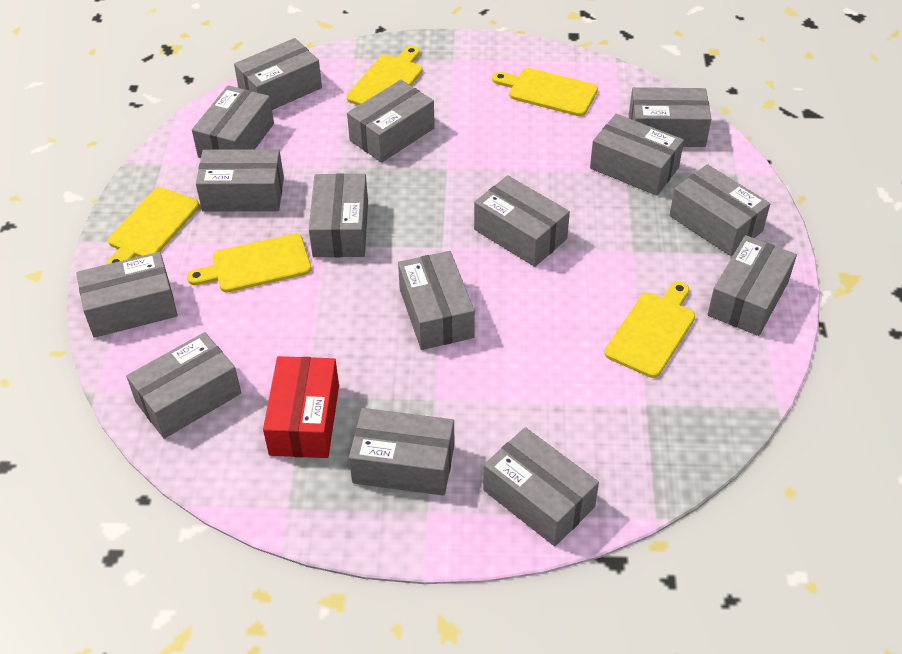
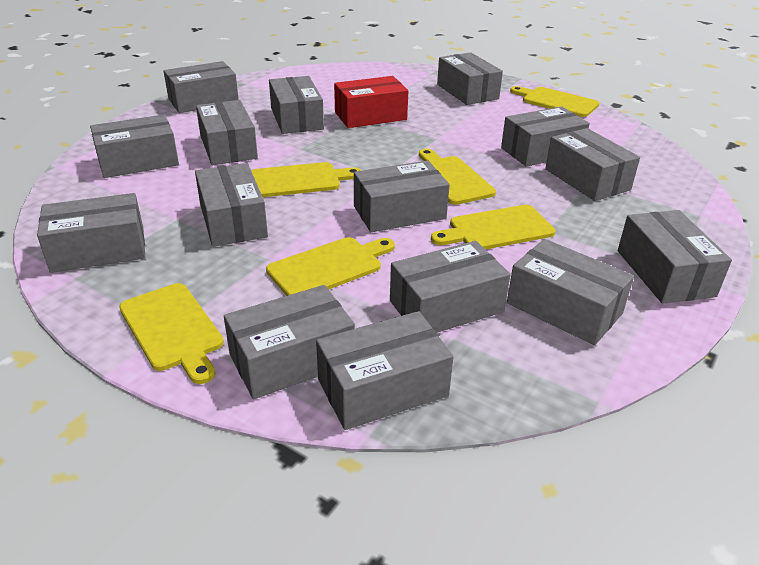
yellow cutting board: 5 -> 6

